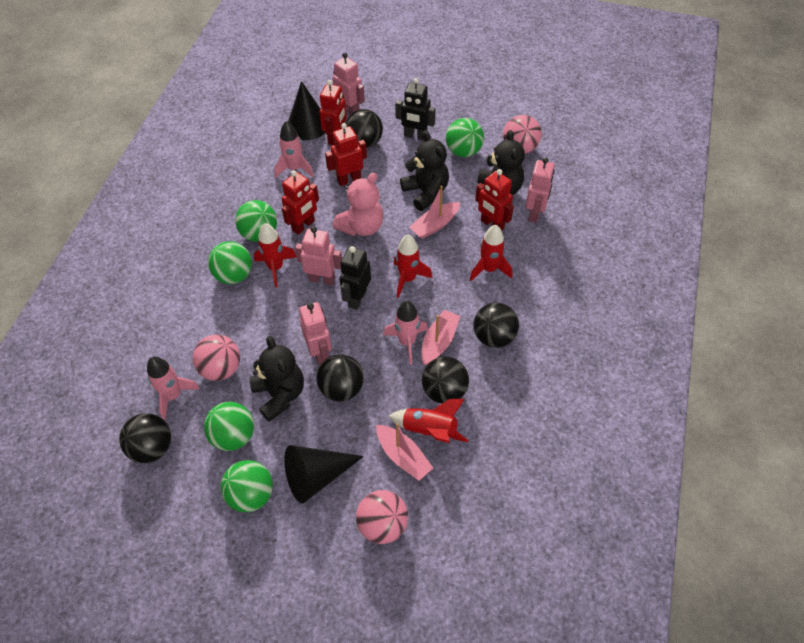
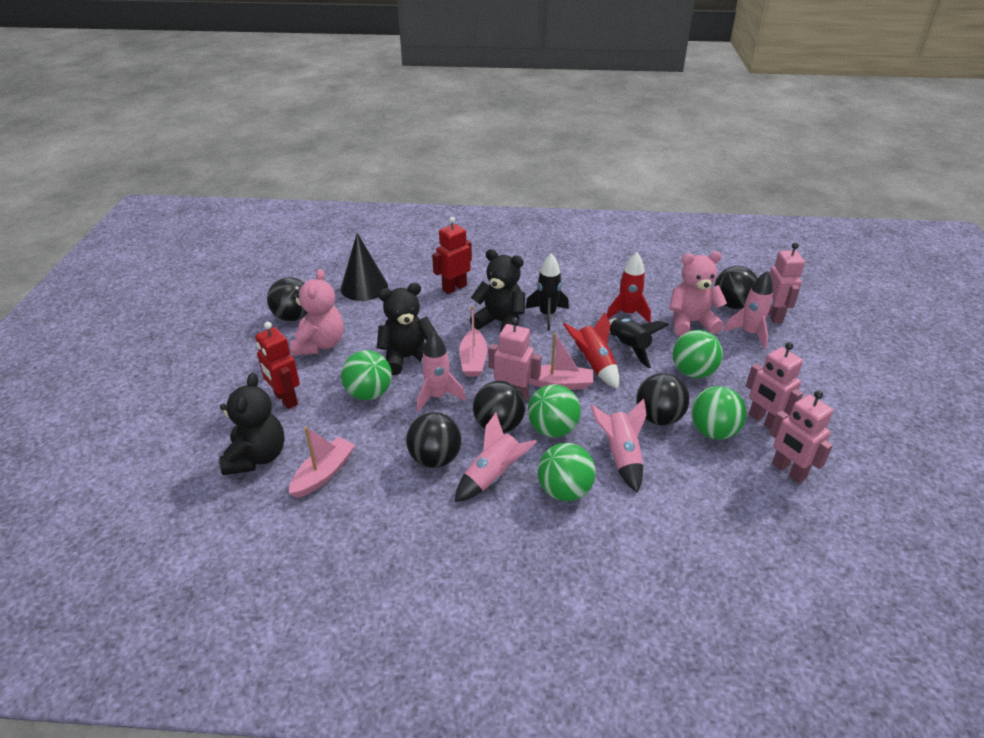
black cone: 2 -> 1
black robot: 2 -> 0
black rocket: 0 -> 2
pink ball: 3 -> 0
pink rocket: 3 -> 4
pink teddy bear: 1 -> 2
red robot: 4 -> 2
red rocket: 4 -> 2

